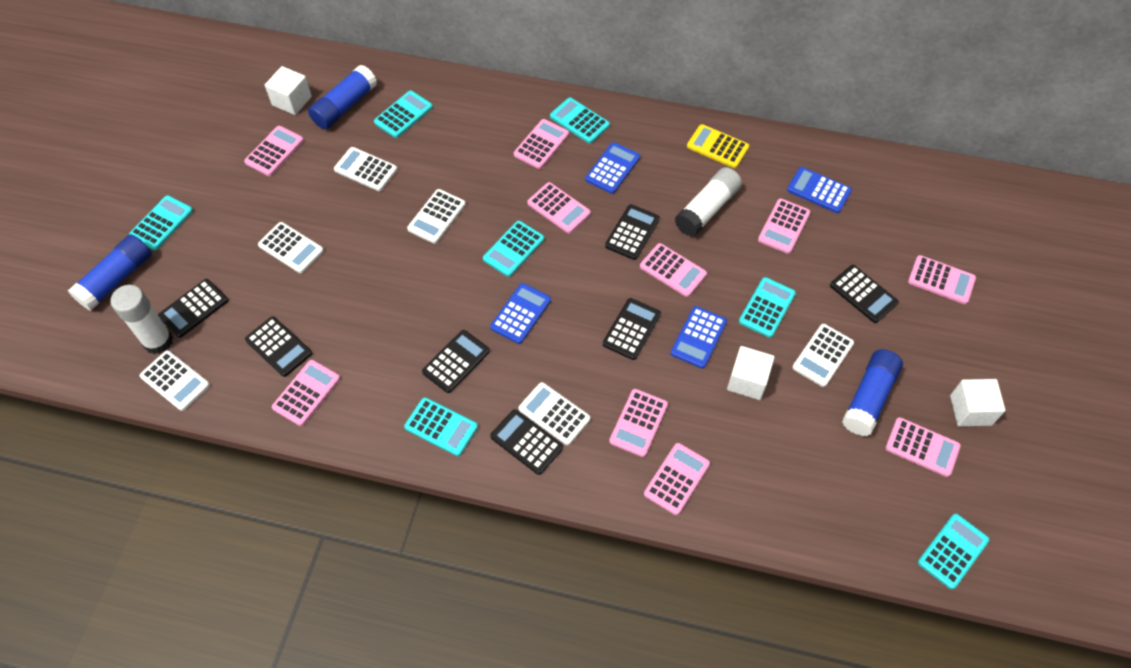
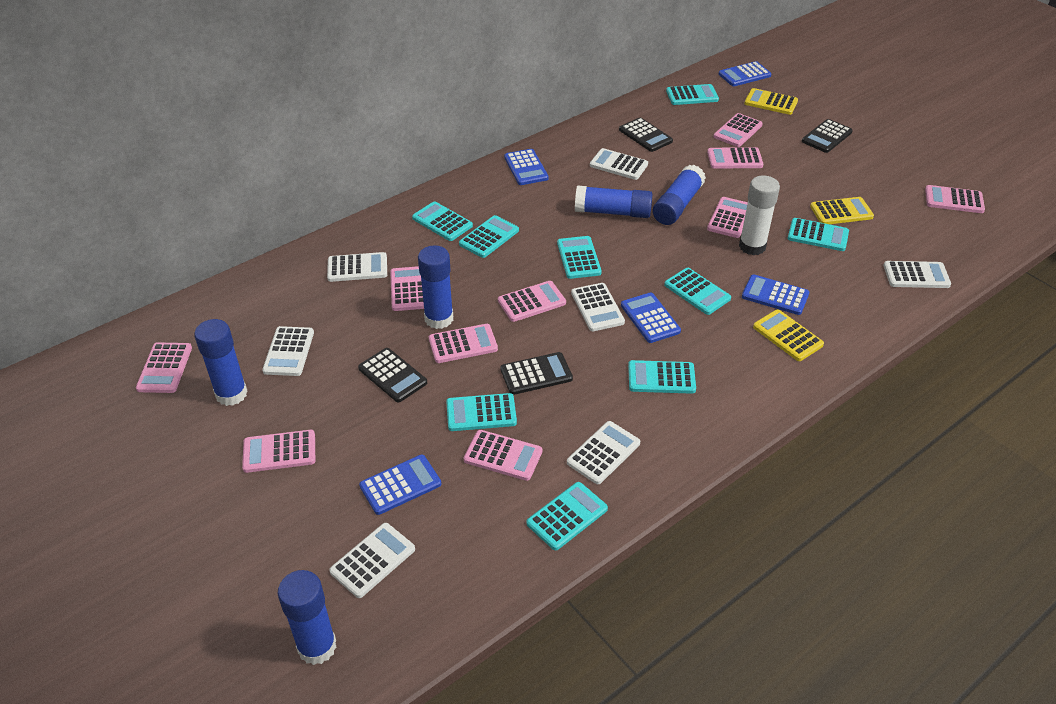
black calculator: 7 -> 4
blue calculator: 4 -> 5
blue glue stick: 3 -> 5
turquoise calculator: 7 -> 9
white calculator: 6 -> 7
white cube: 3 -> 0
white glue stick: 2 -> 1
yellow calculator: 1 -> 3

